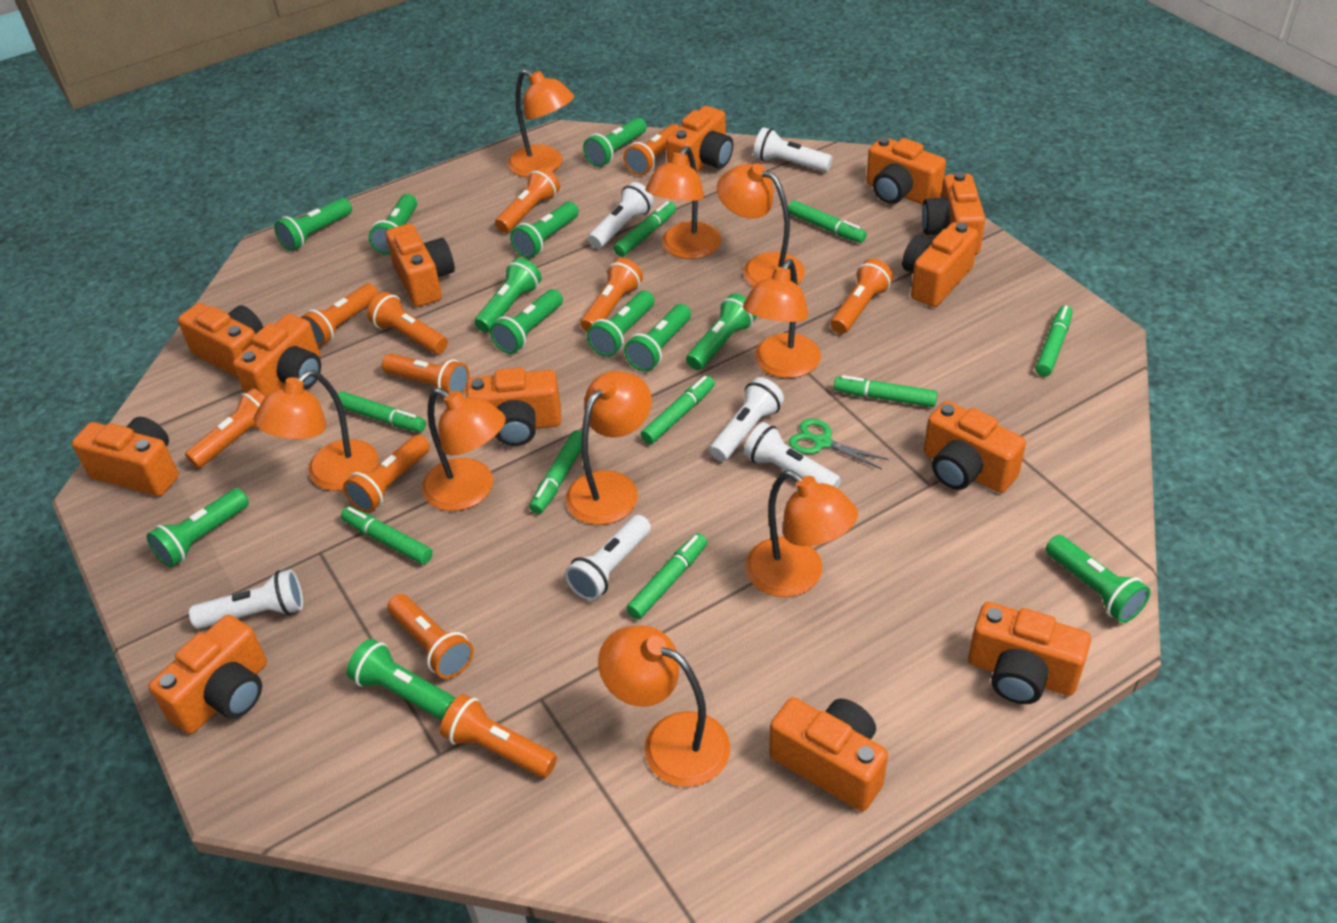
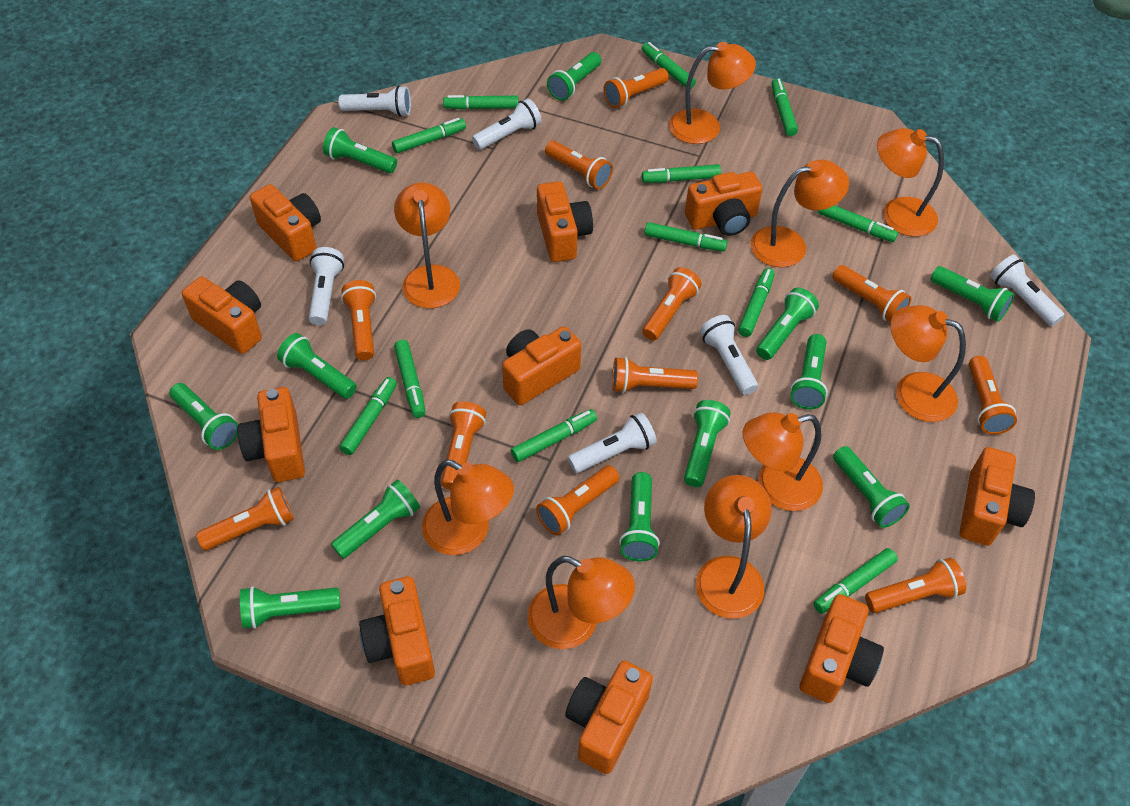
green marker: 9 -> 12
green scissors: 1 -> 0
orange camera: 13 -> 10

